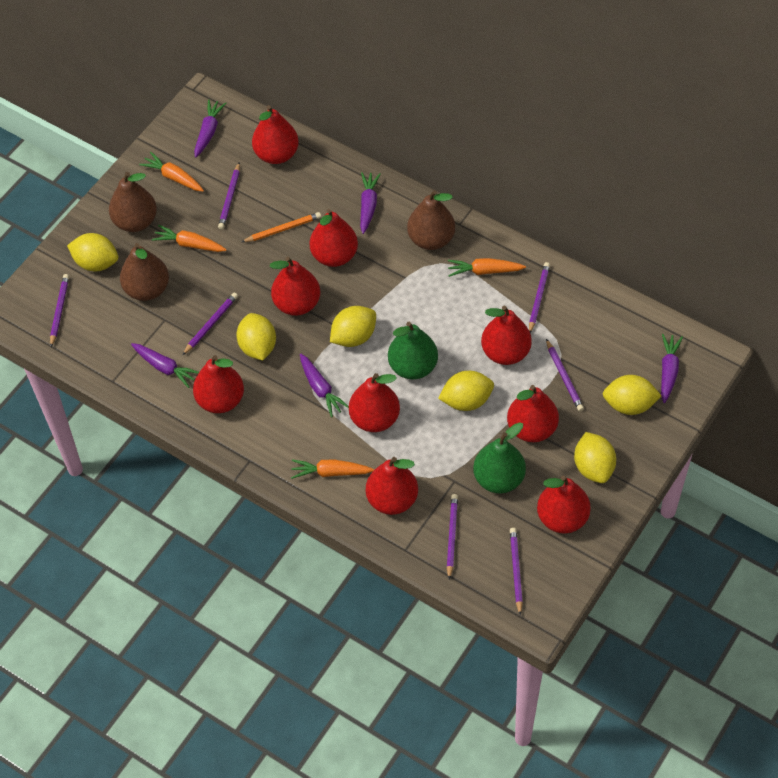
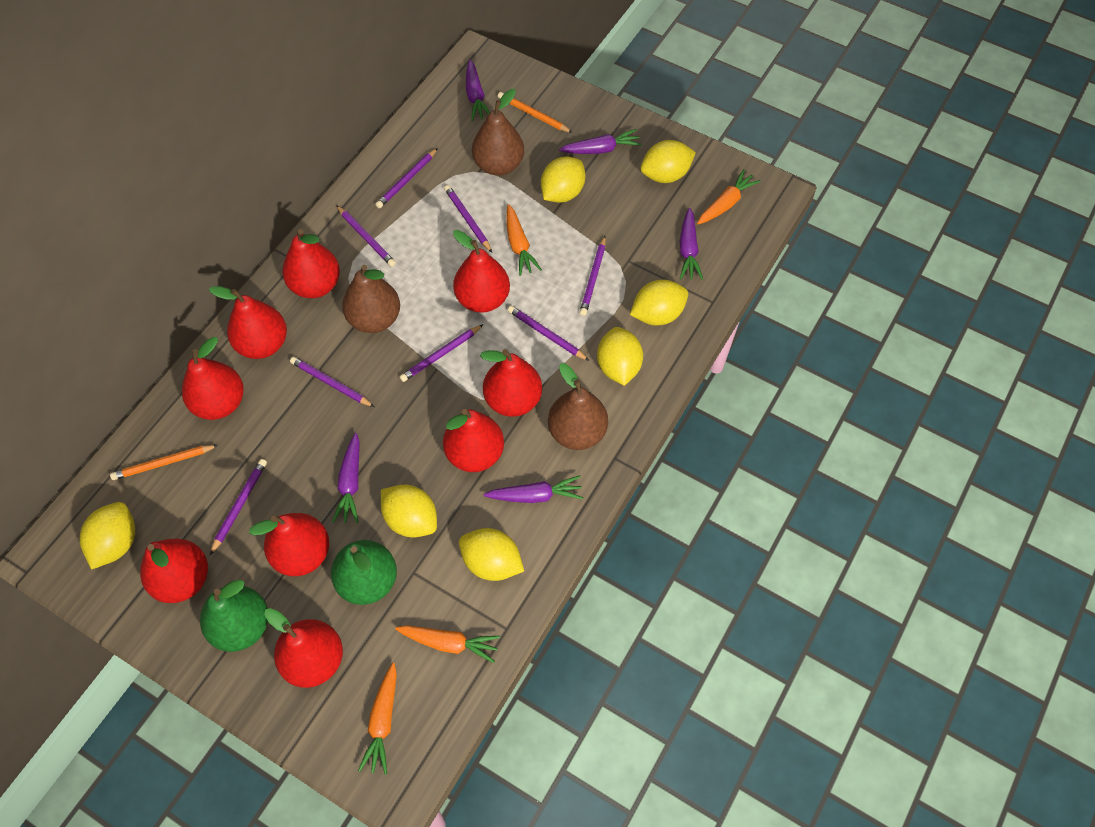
orange pencil: 1 -> 2
purple pencil: 7 -> 8
yellow lemon: 6 -> 7

